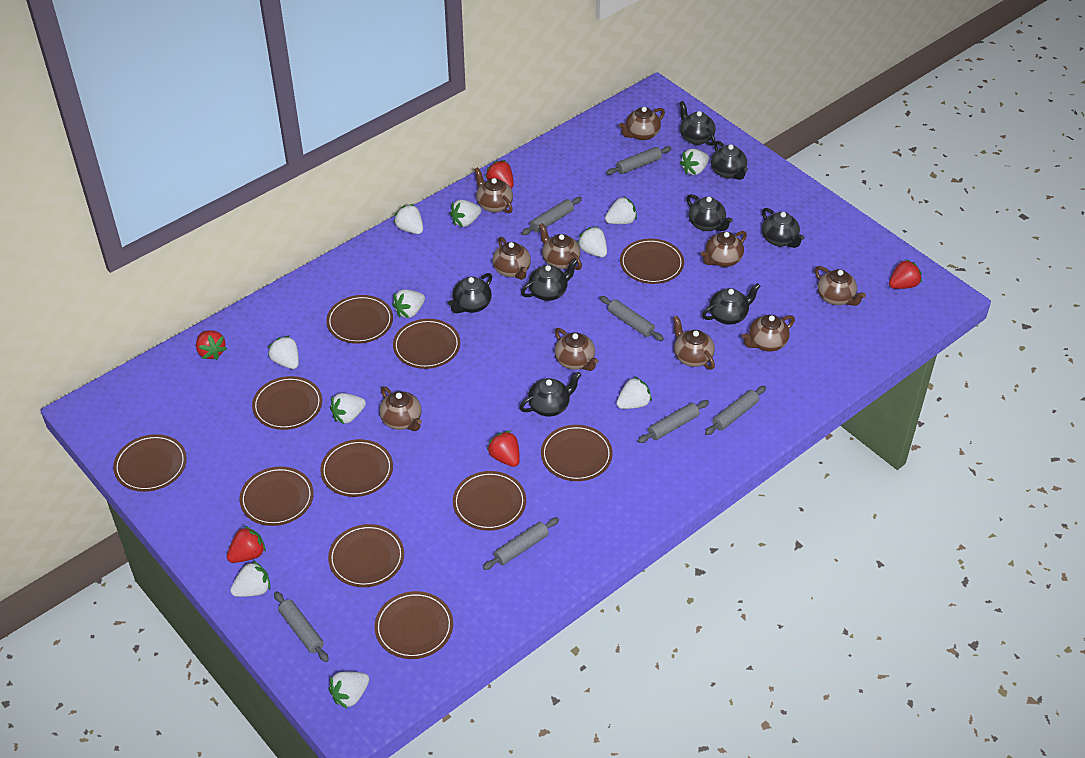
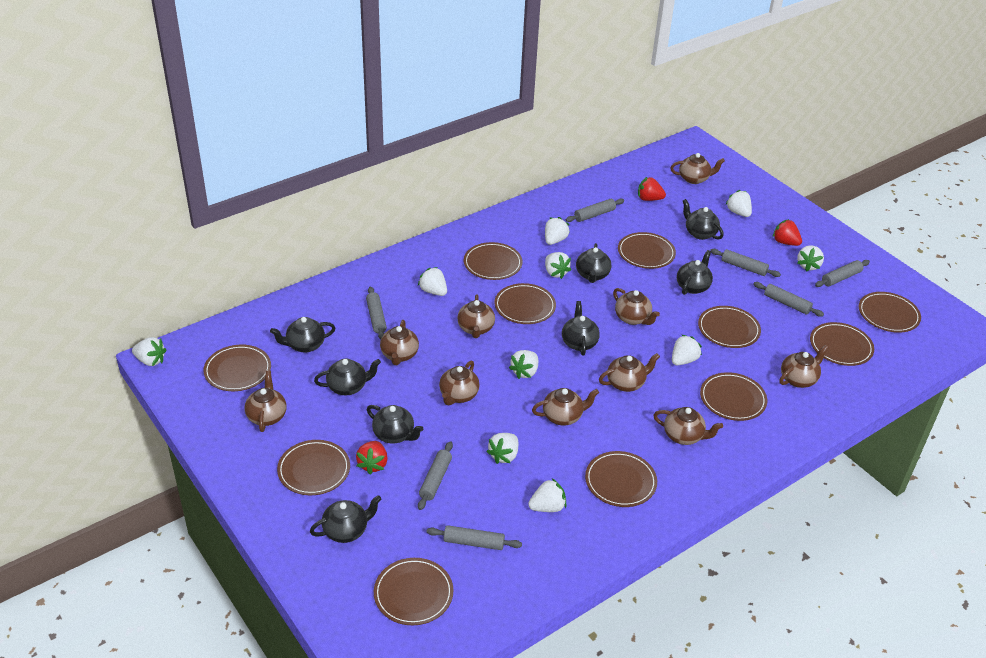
red strawberry: 5 -> 3
white strawberry: 11 -> 10

